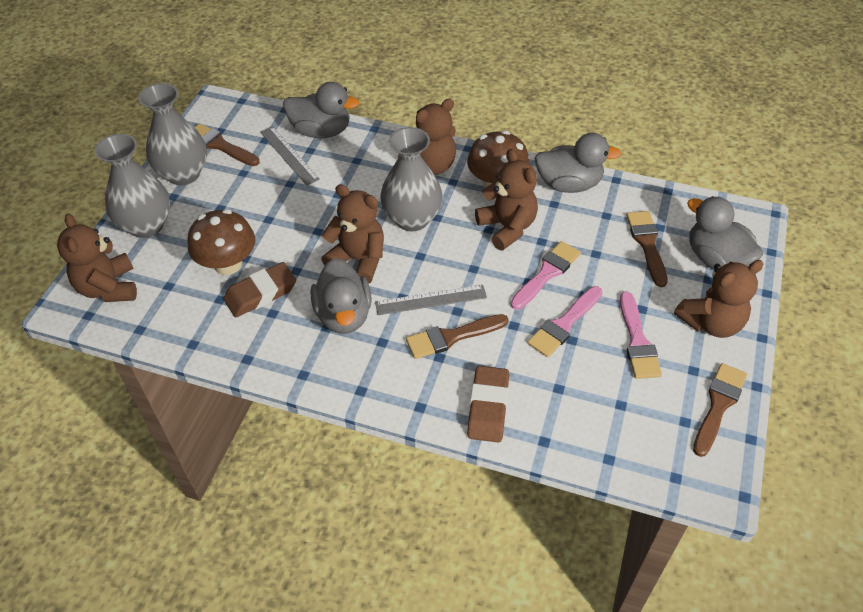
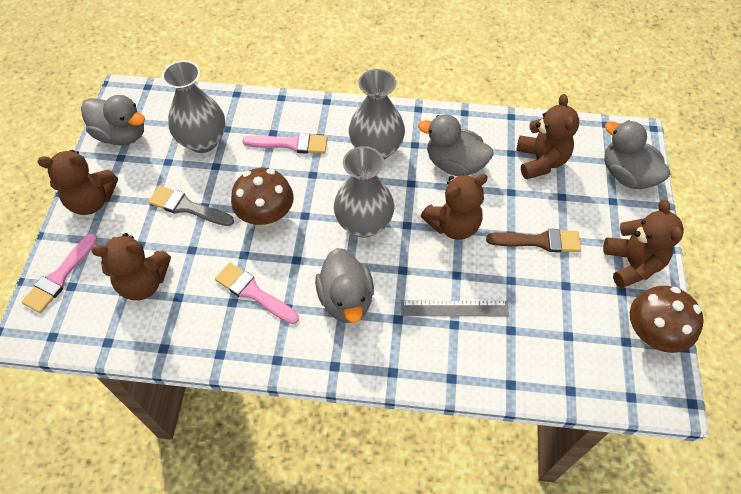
brown brush: 4 -> 1
brown eraser: 2 -> 0
grey brush: 0 -> 1
grey ruler: 2 -> 1

